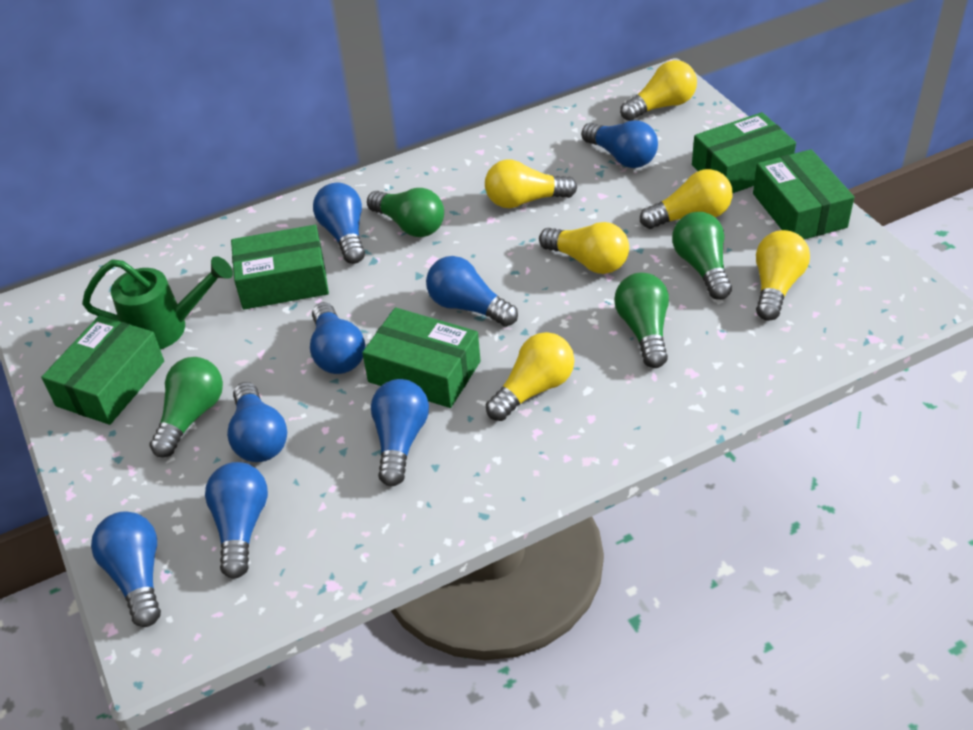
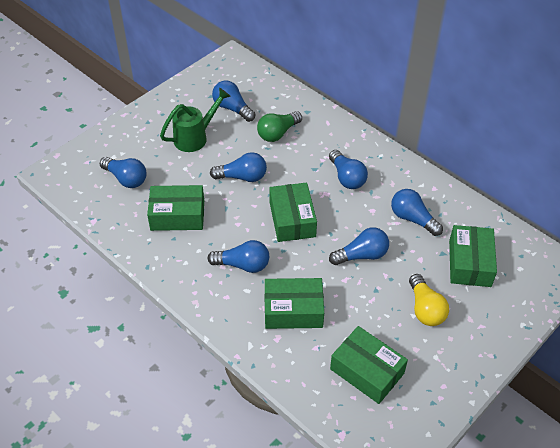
blue light bulb: 8 -> 7
green light bulb: 4 -> 1
yellow light bulb: 6 -> 1

